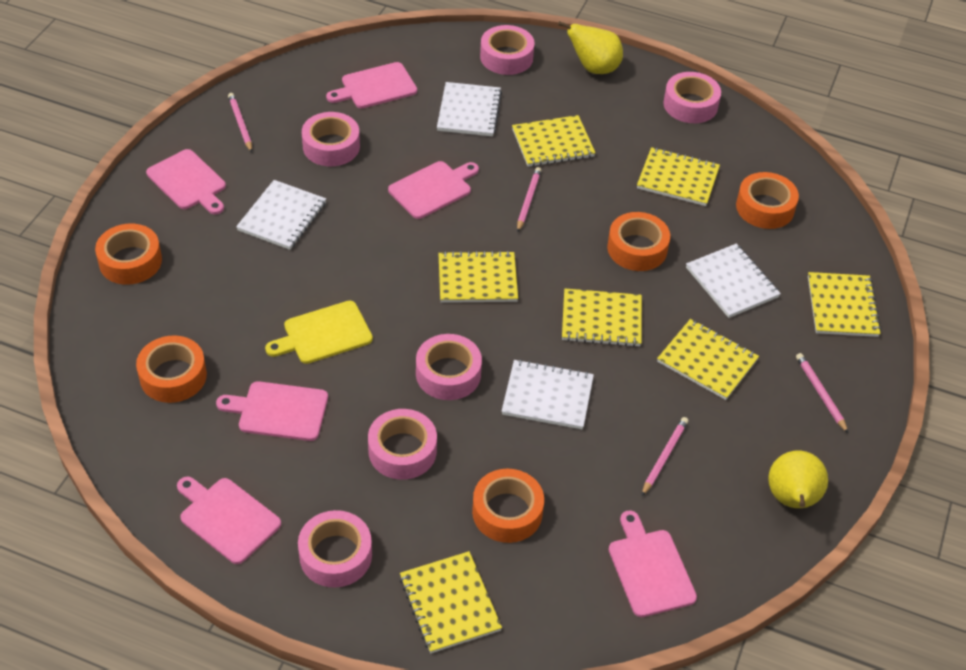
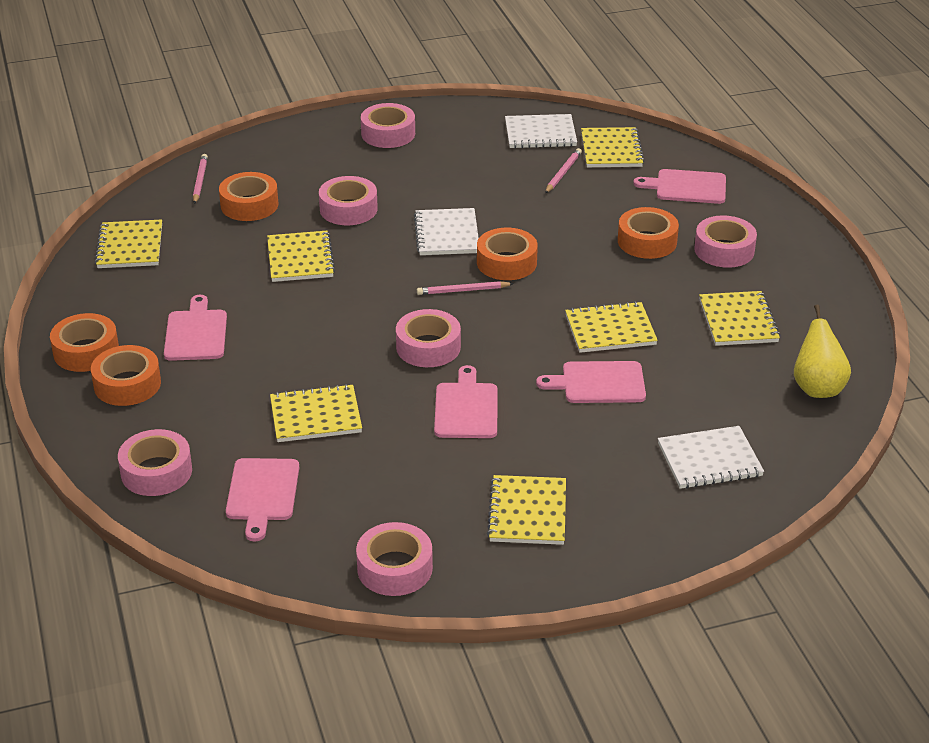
pink cutting board: 6 -> 5
pink pencil: 4 -> 3
white notebook: 4 -> 3
yellow cutting board: 1 -> 0
yellow pear: 2 -> 1

